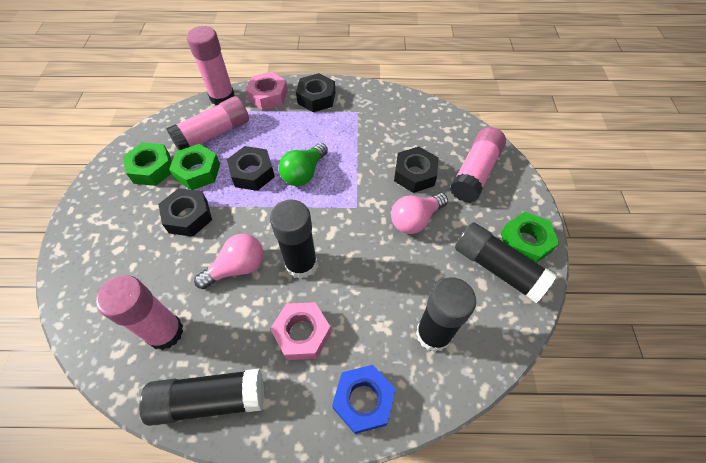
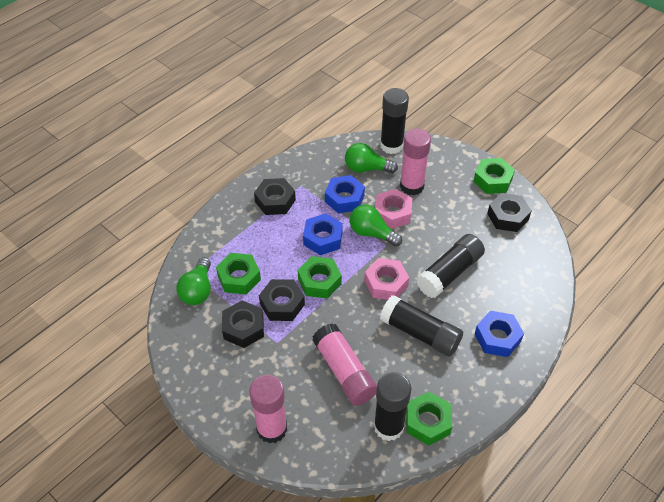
blue nut: 1 -> 3
green light bulb: 1 -> 3
green nut: 3 -> 4
pink glue stick: 4 -> 3
pink light bulb: 2 -> 0

